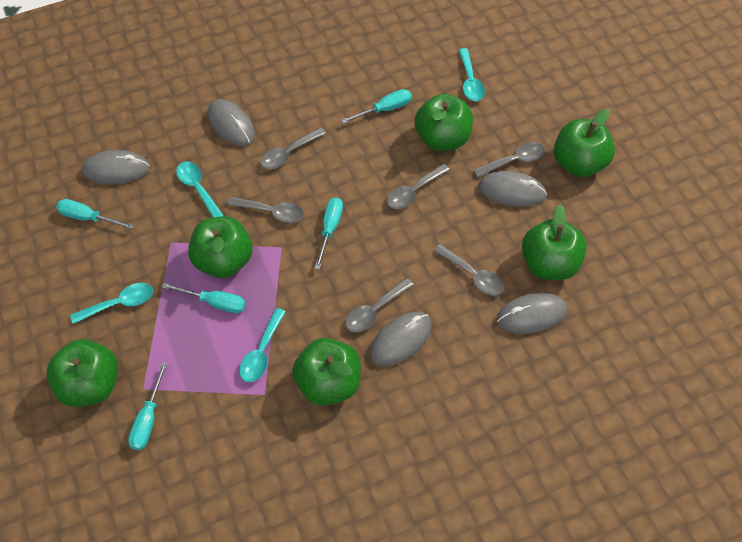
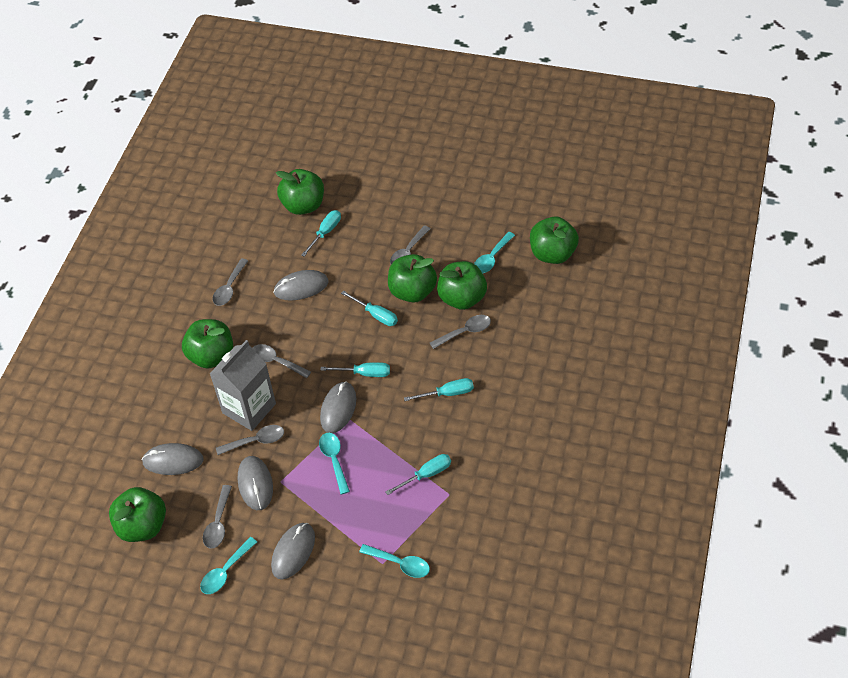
grey carton: 0 -> 1

